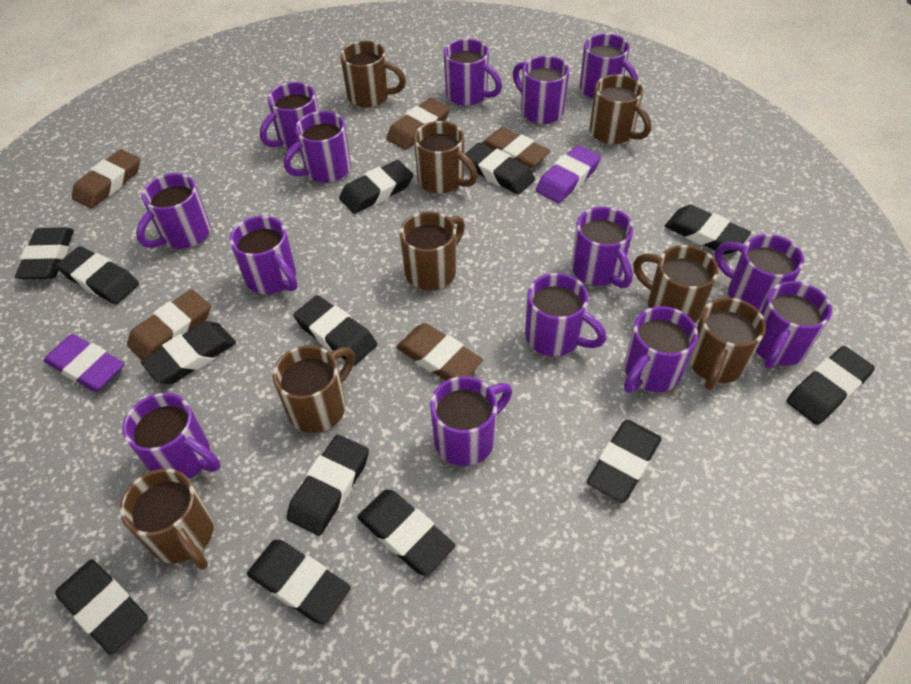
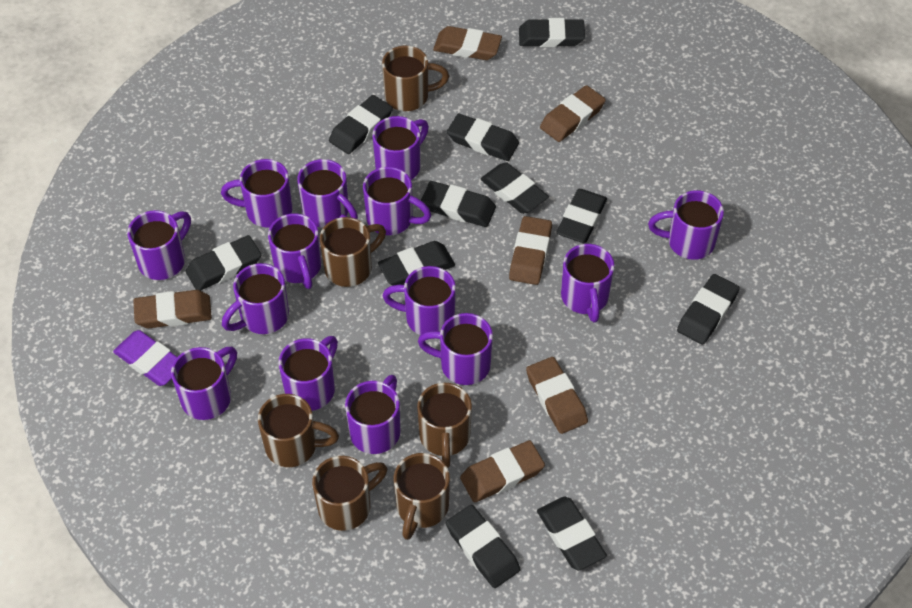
black eraser: 13 -> 11
brown eraser: 5 -> 6
brown mug: 8 -> 6
purple eraser: 2 -> 1

